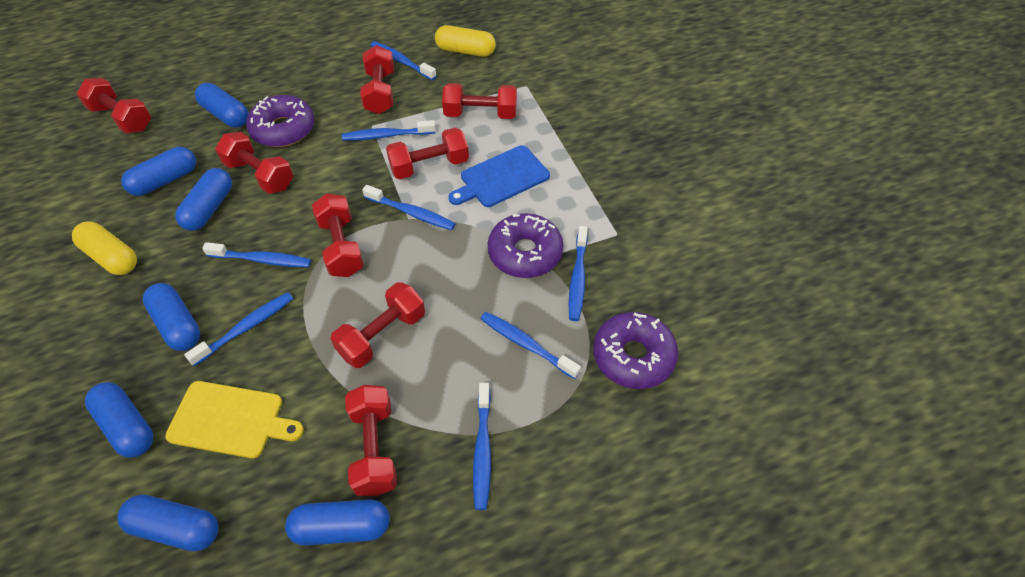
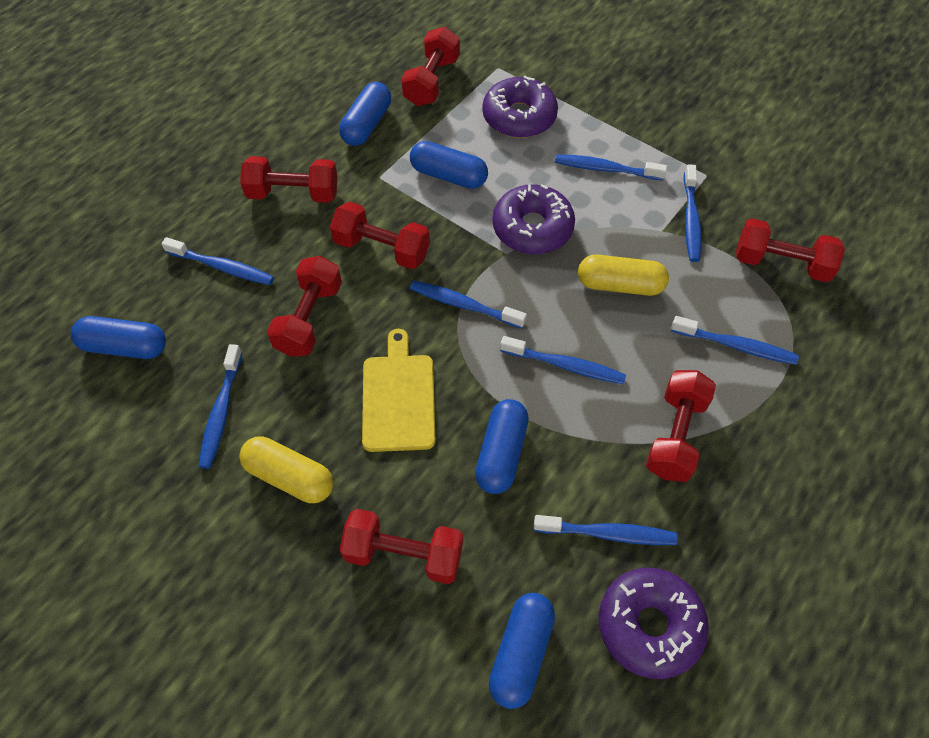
blue capsule: 7 -> 5
blue cutting board: 1 -> 0
red dumbbell: 8 -> 7

